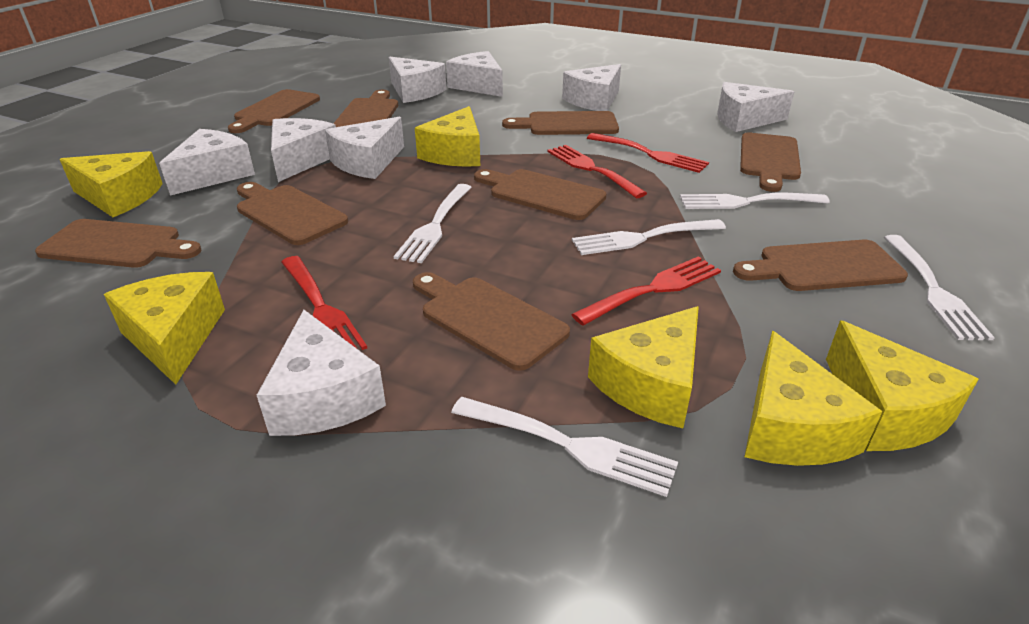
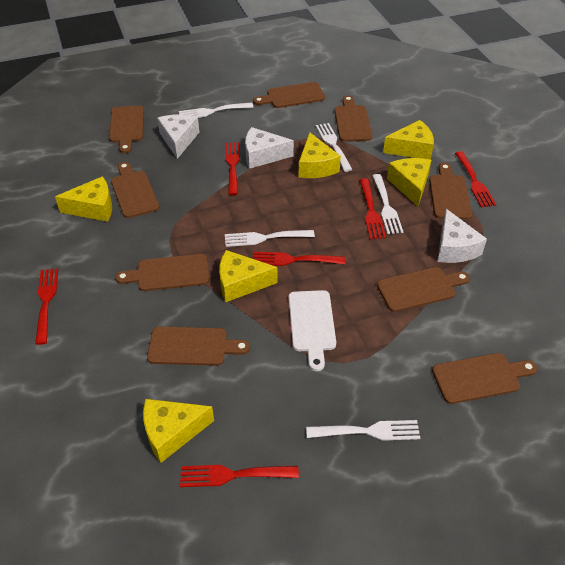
red fork: 4 -> 6
white cheese: 8 -> 3
white cutting board: 0 -> 1

